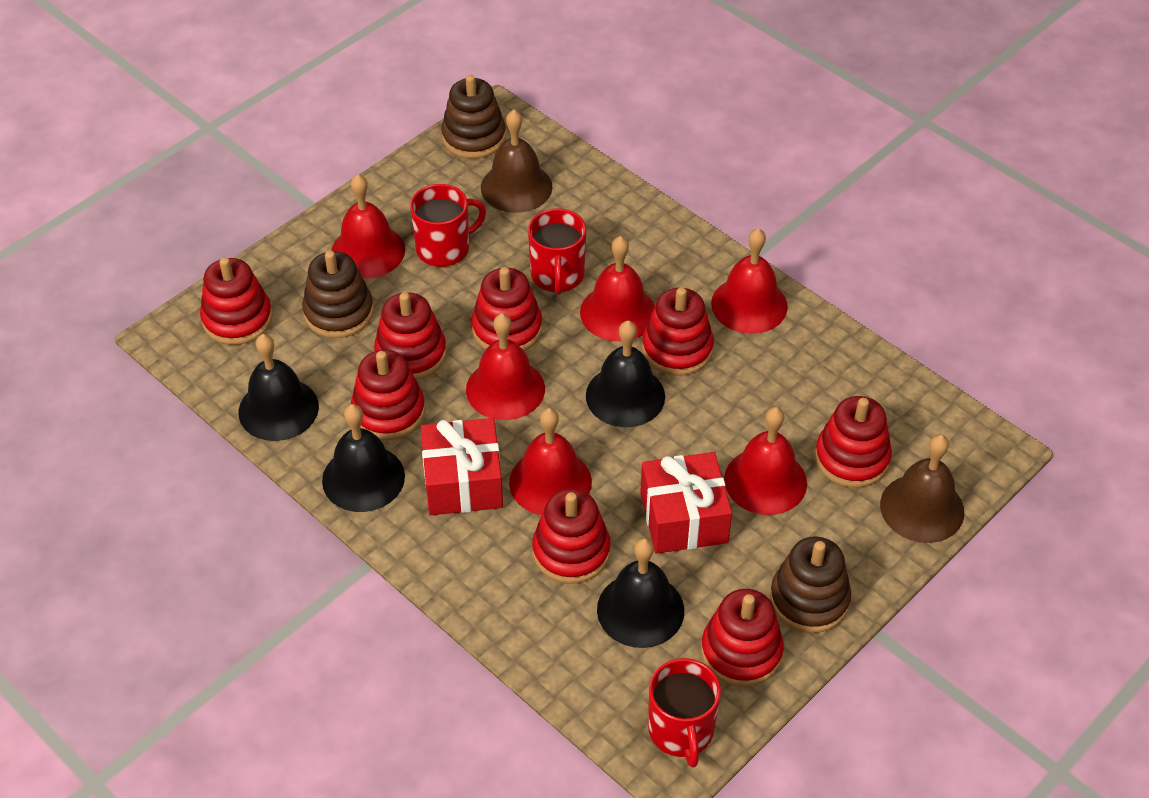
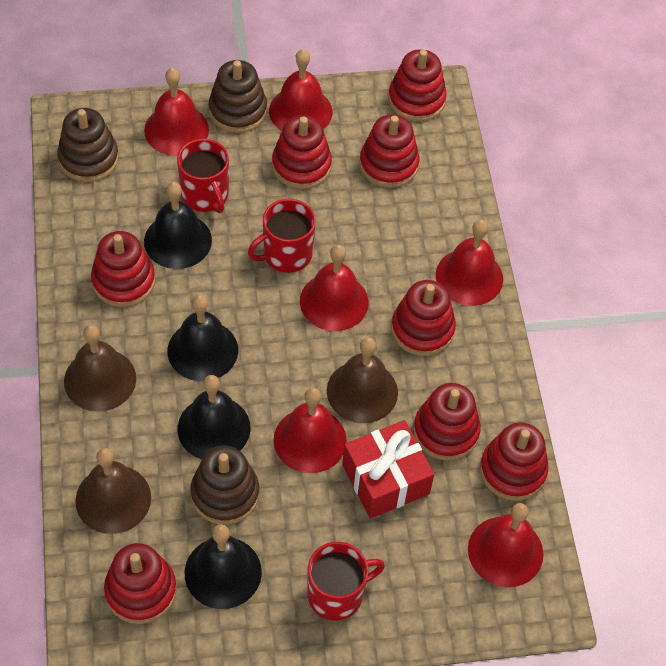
brown bell: 2 -> 3
red gift: 2 -> 1

